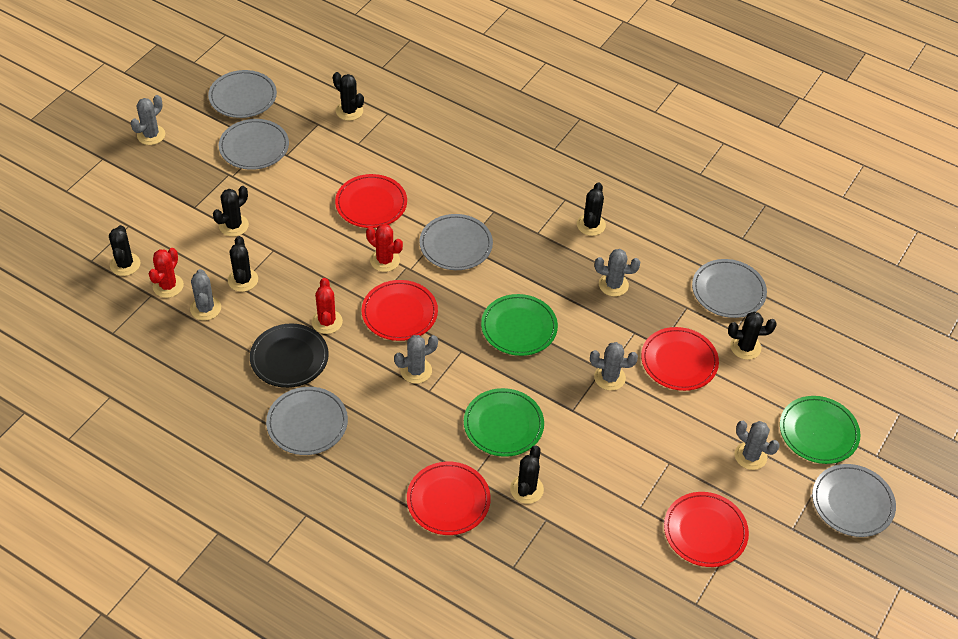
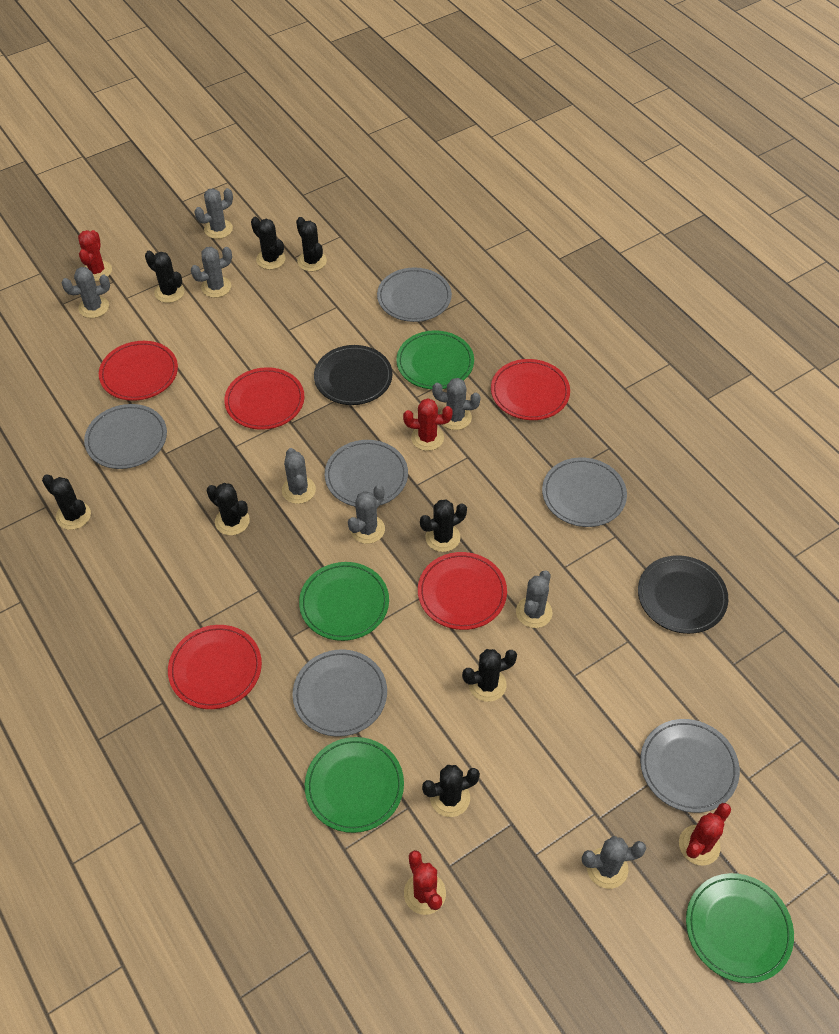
black cactus: 7 -> 8
black plate: 1 -> 2
green plate: 3 -> 4
grey cactus: 6 -> 8
red cactus: 3 -> 4

